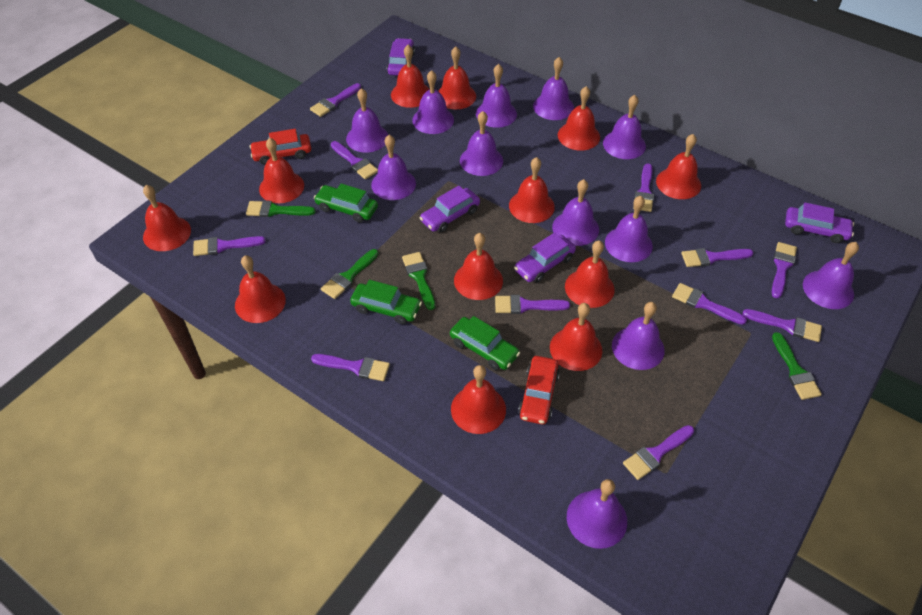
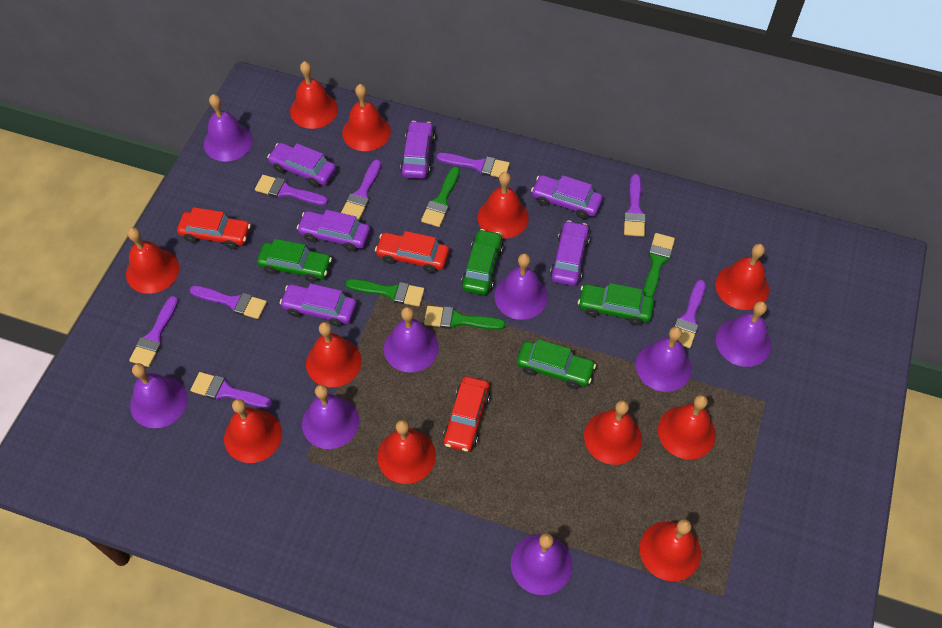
green car: 3 -> 4
purple bell: 12 -> 8
purple brush: 11 -> 8
purple car: 4 -> 6
red bell: 12 -> 11
red car: 2 -> 3

